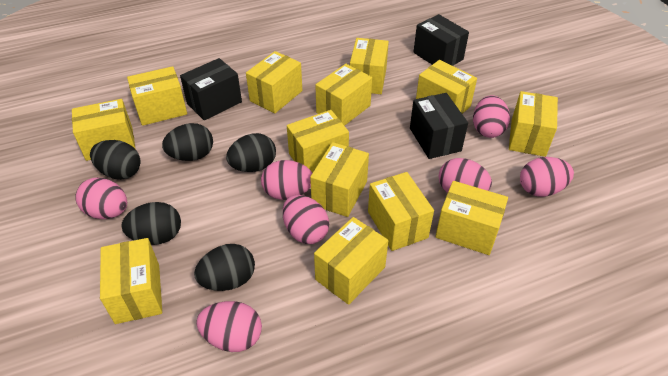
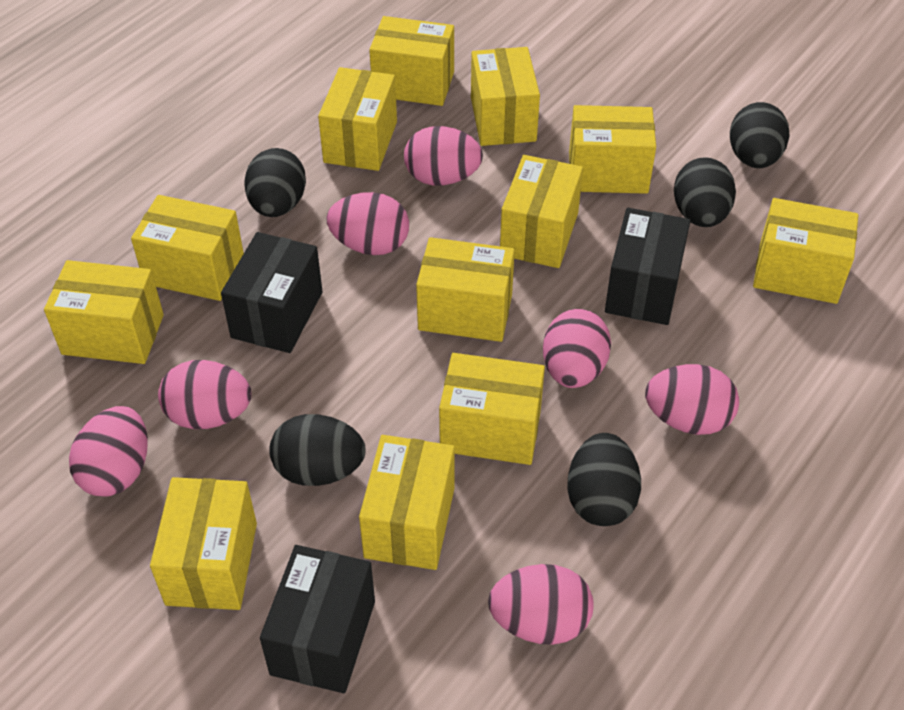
yellow box: 13 -> 12

